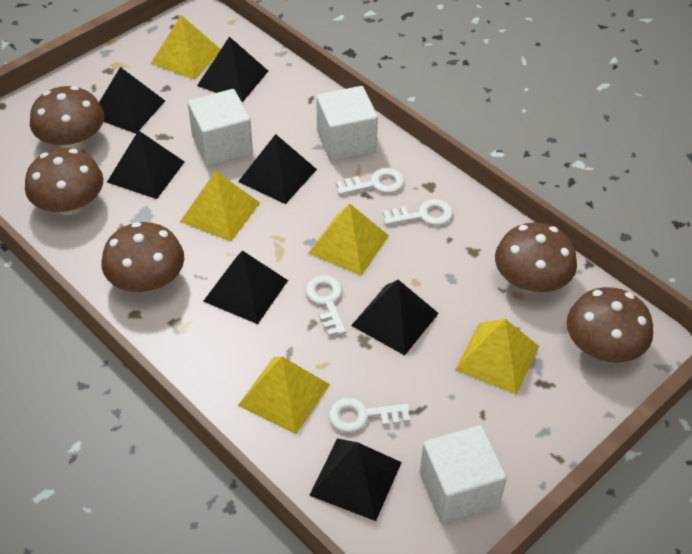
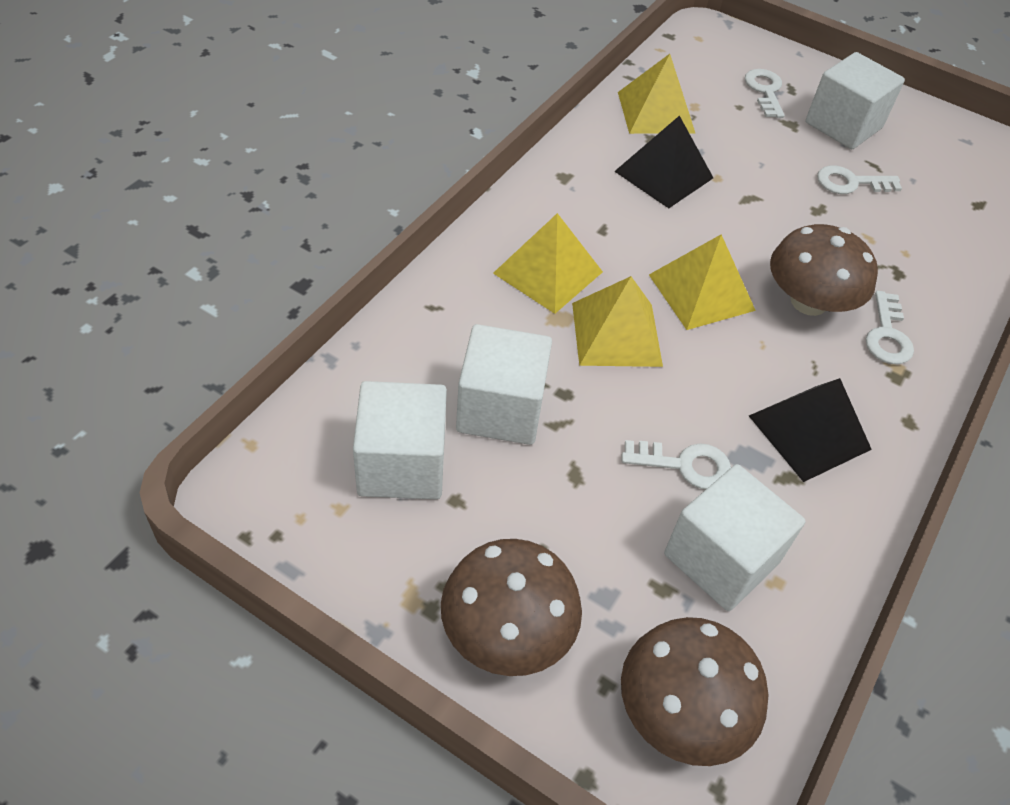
black pyramid: 7 -> 2
brown mushroom: 5 -> 3
white cube: 3 -> 4
yellow pyramid: 5 -> 4

